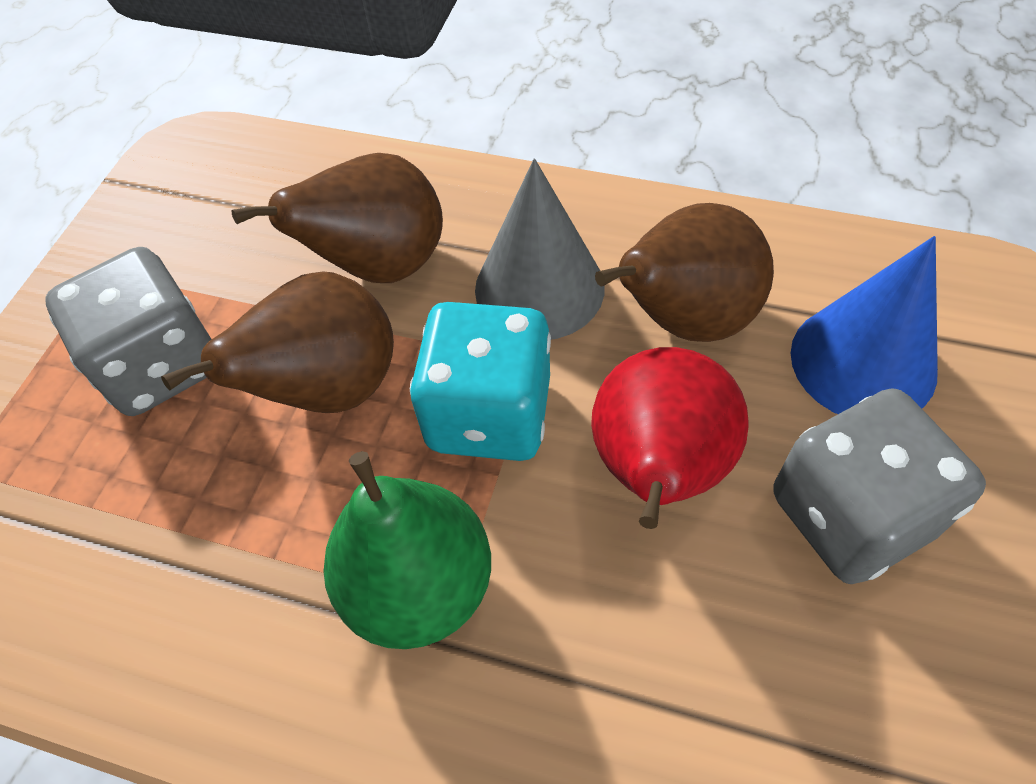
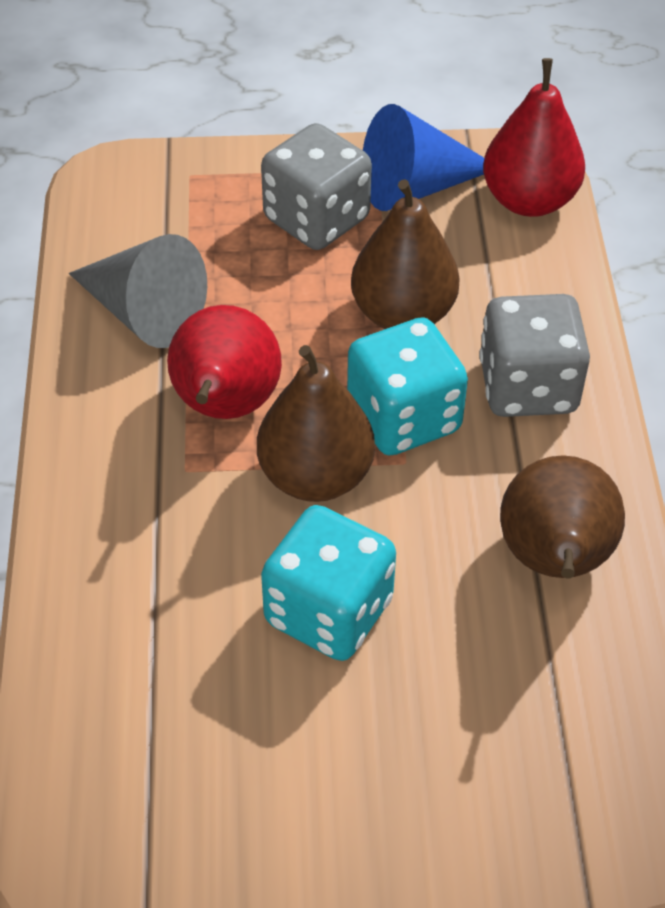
green pear: 1 -> 0
red pear: 1 -> 2
turquoise dice: 1 -> 2

